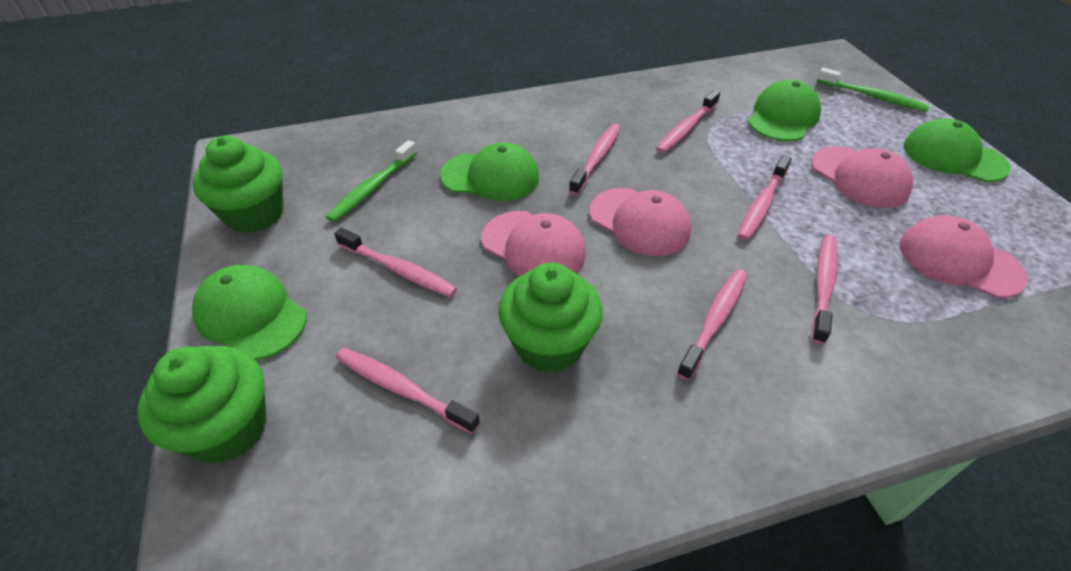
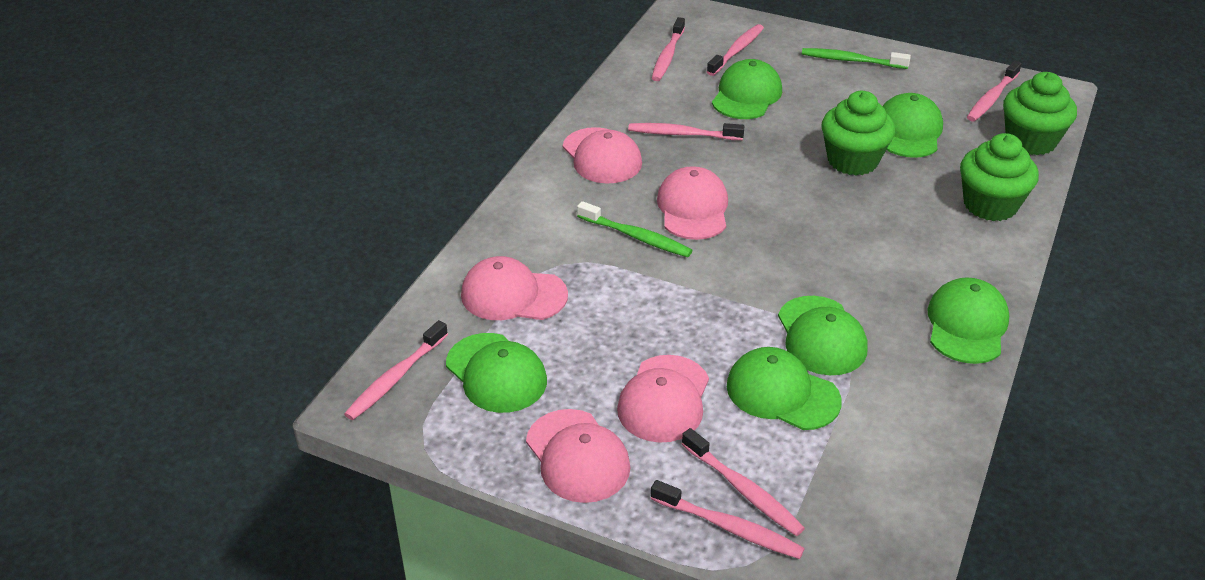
green cap: 4 -> 6
pink cap: 4 -> 5

